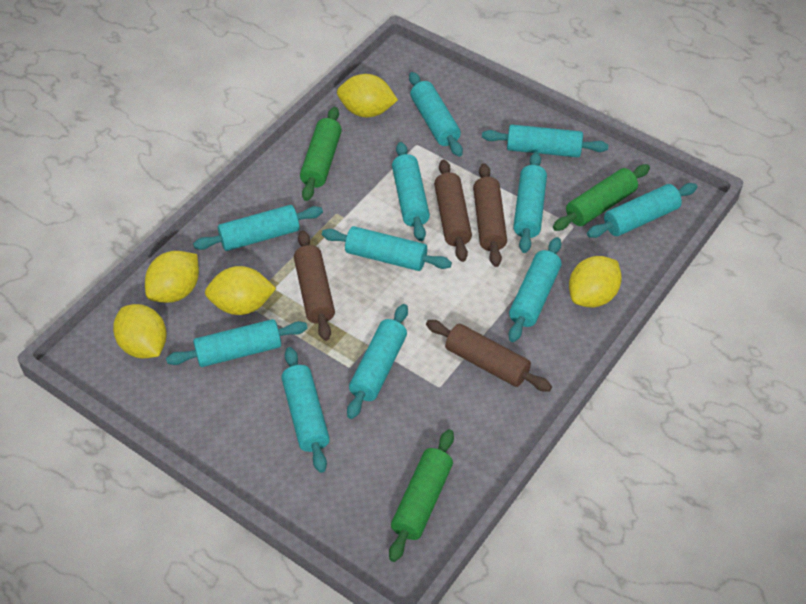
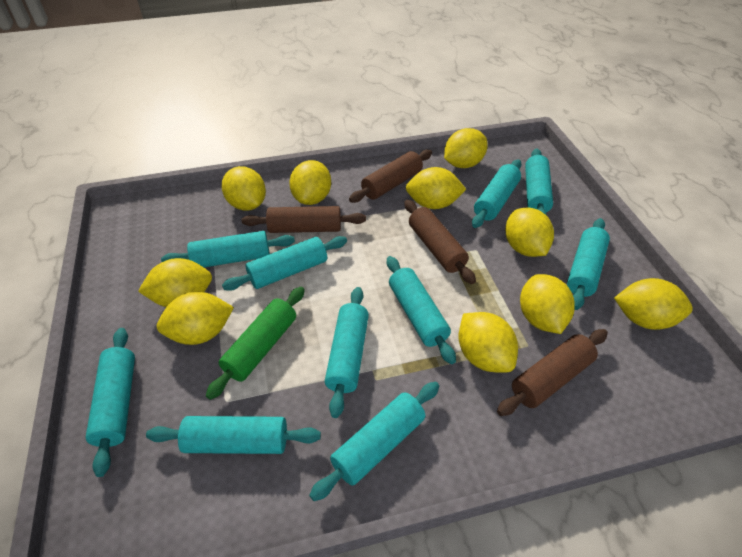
green rolling pin: 3 -> 1
turquoise rolling pin: 11 -> 10
yellow lemon: 5 -> 10

